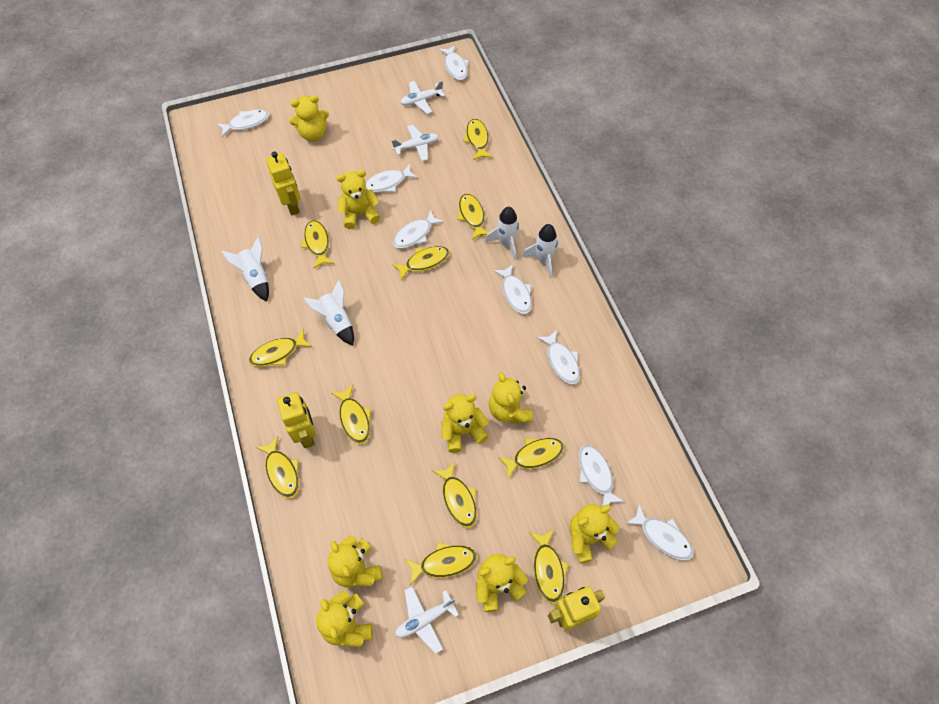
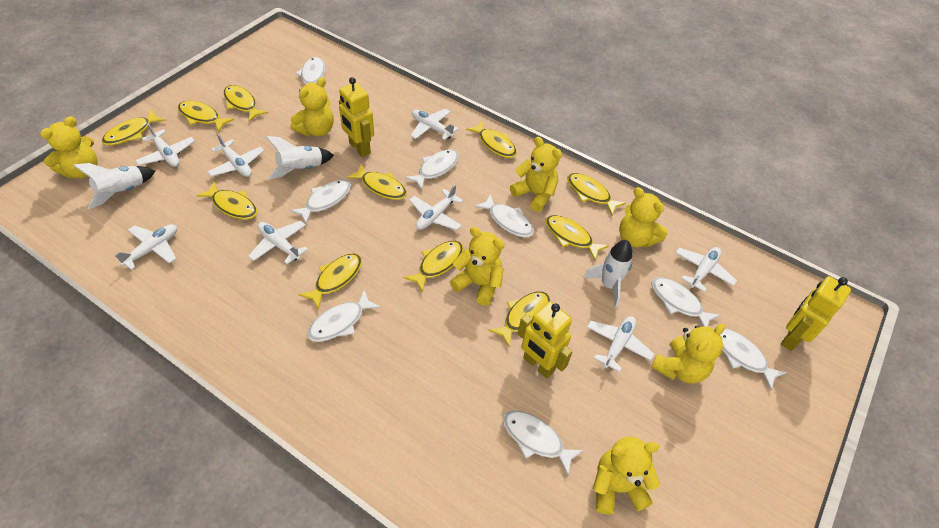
white plane: 3 -> 8
white rocket: 4 -> 3
yellow teddy bear: 8 -> 7

